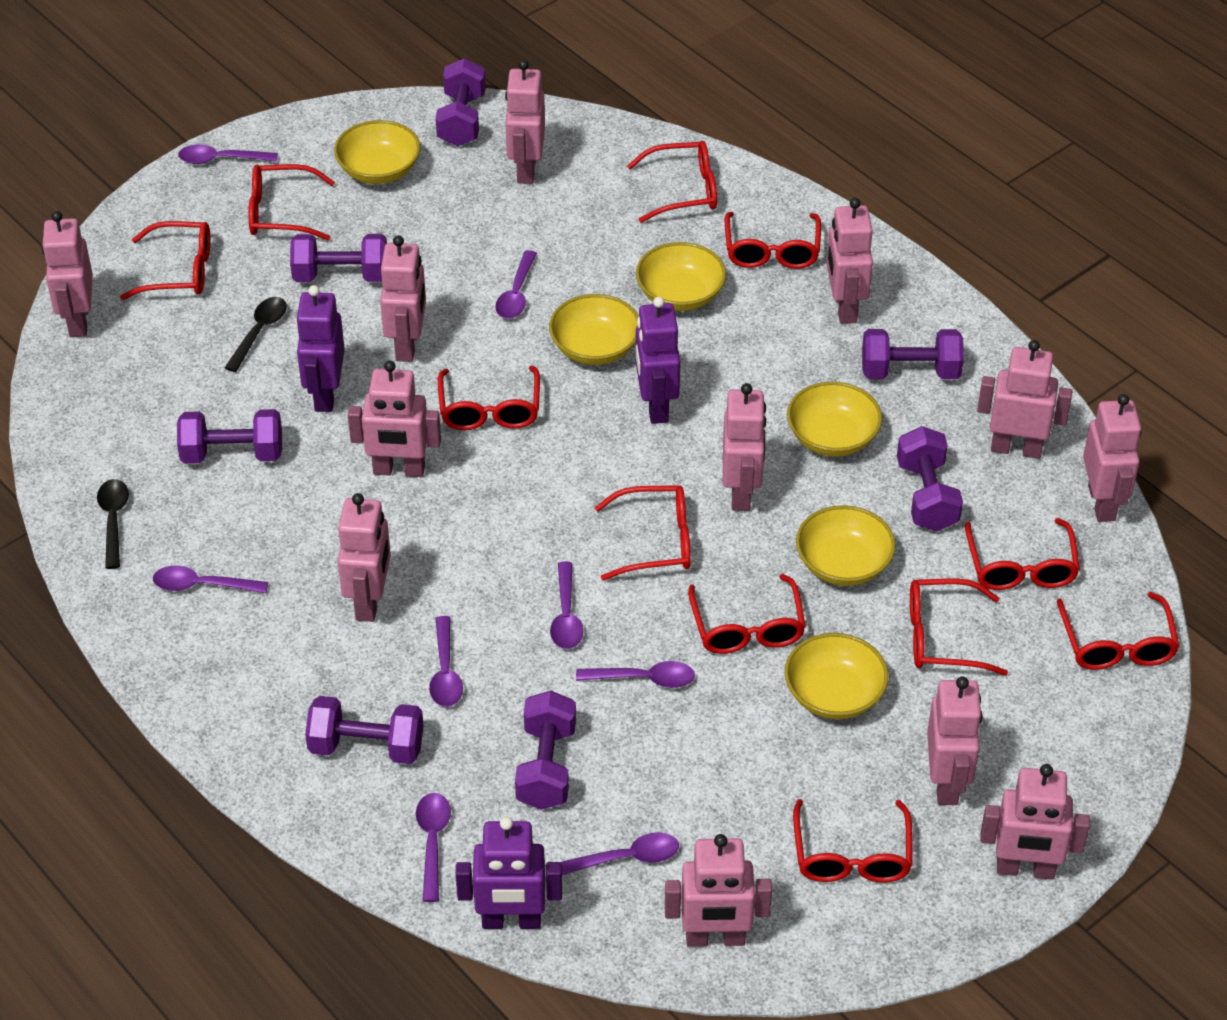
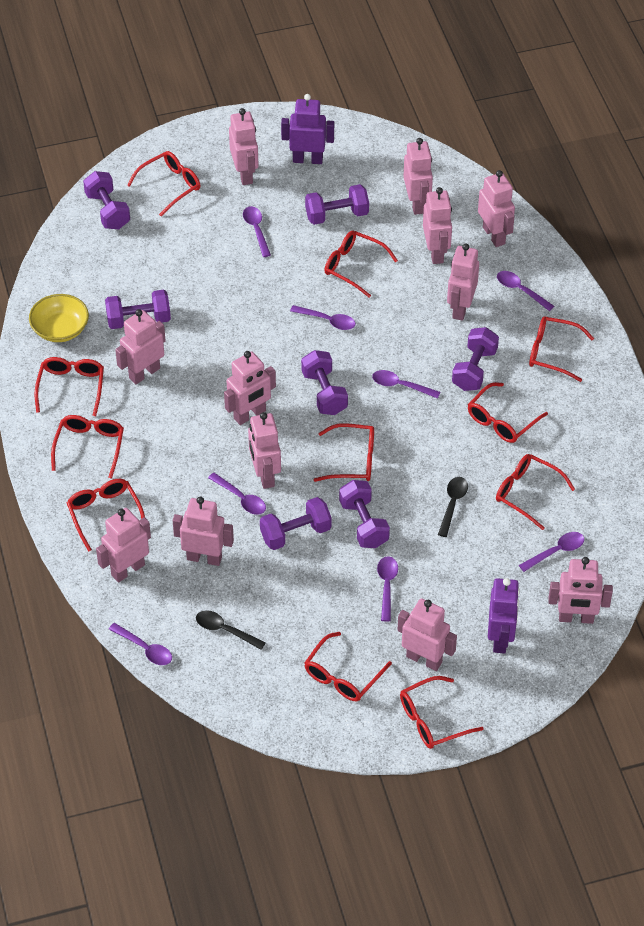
purple robot: 3 -> 2
yellow bowl: 6 -> 1

